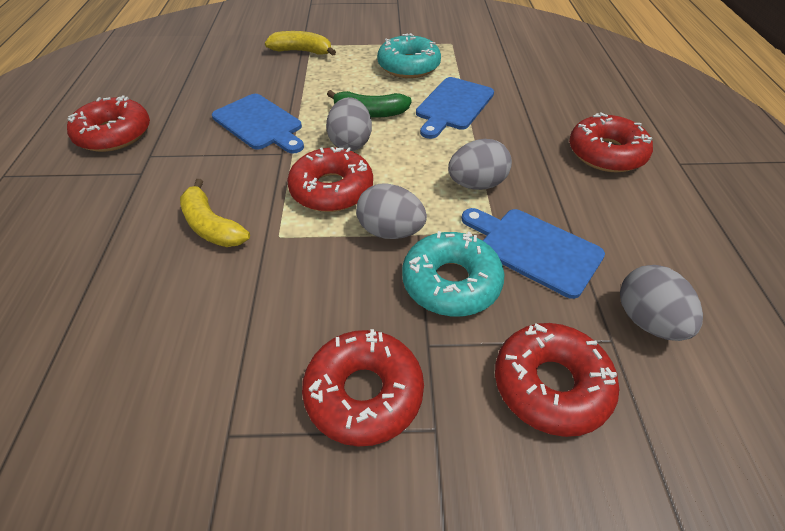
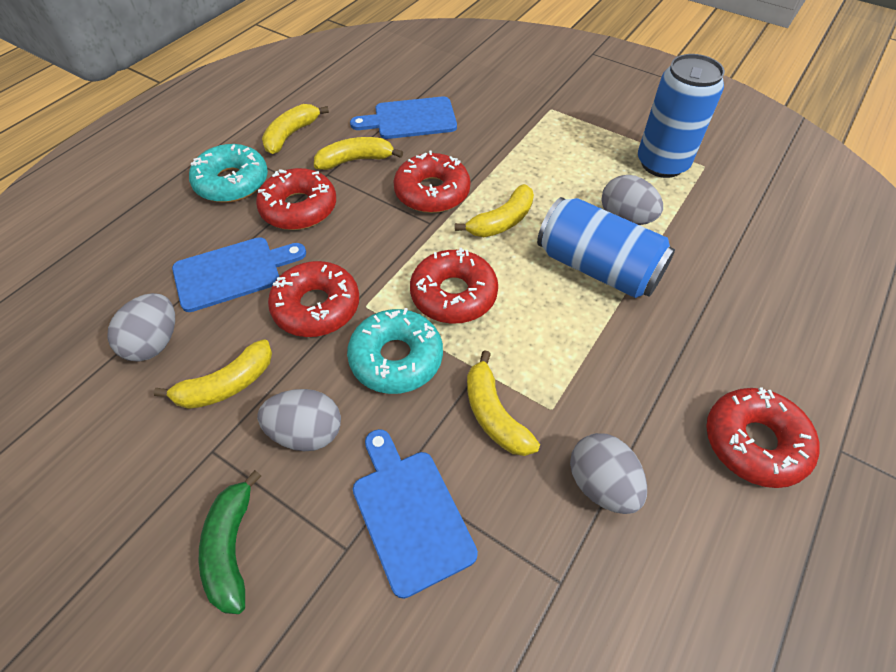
blue can: 0 -> 2
yellow banana: 2 -> 5

